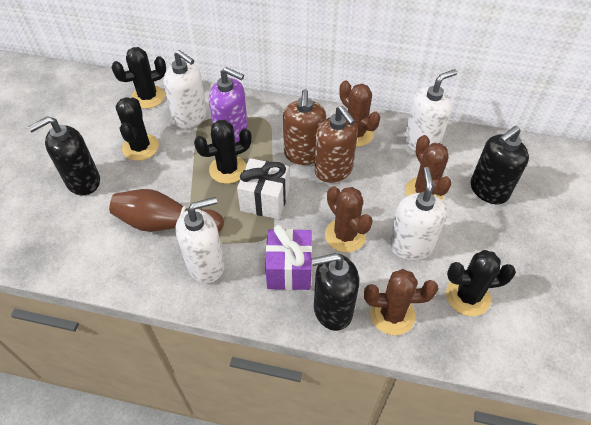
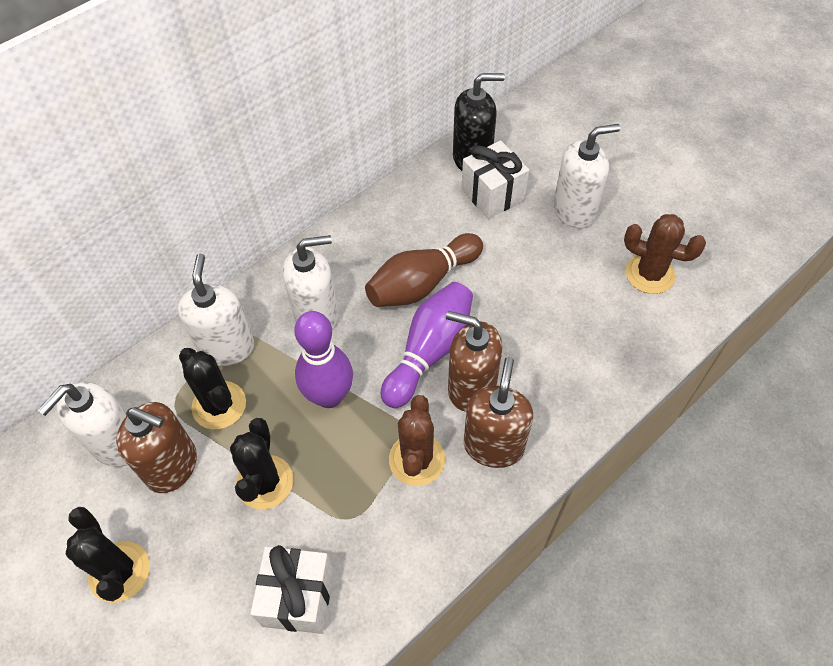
black cactus: 4 -> 3
black soap dispenser: 3 -> 1
brown cactus: 4 -> 2
brown soap dispenser: 2 -> 3
purple bowling pin: 0 -> 2
purple gift: 1 -> 0
purple soap dispenser: 1 -> 0
white gift: 1 -> 2

